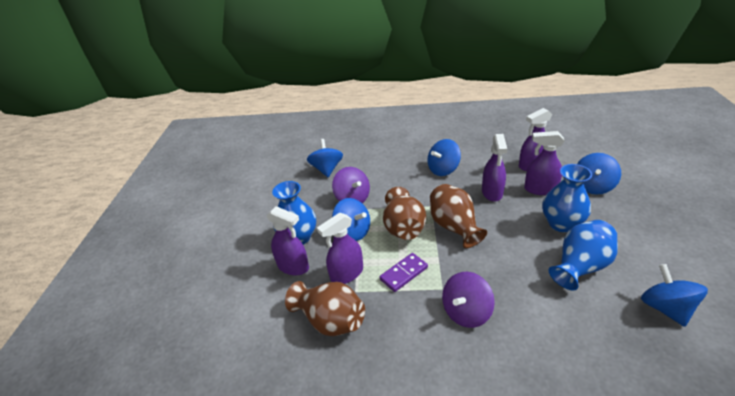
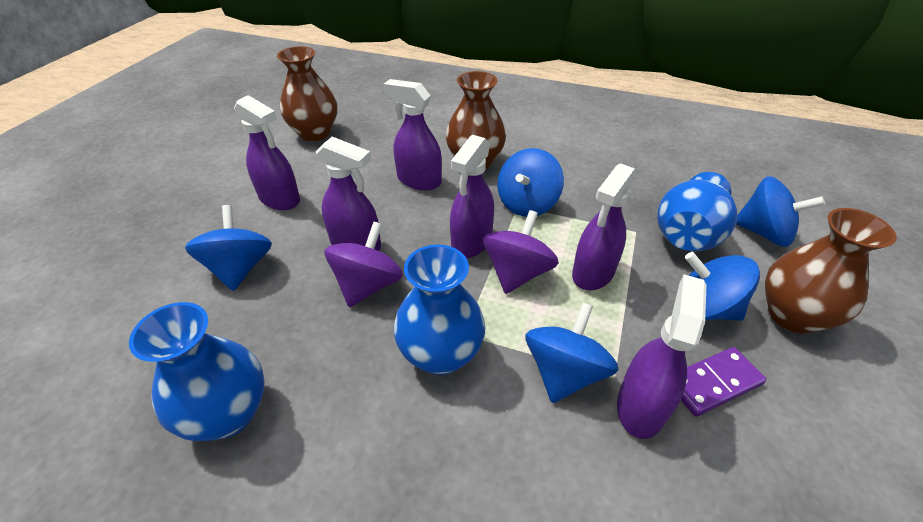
purple spray bottle: 5 -> 6

